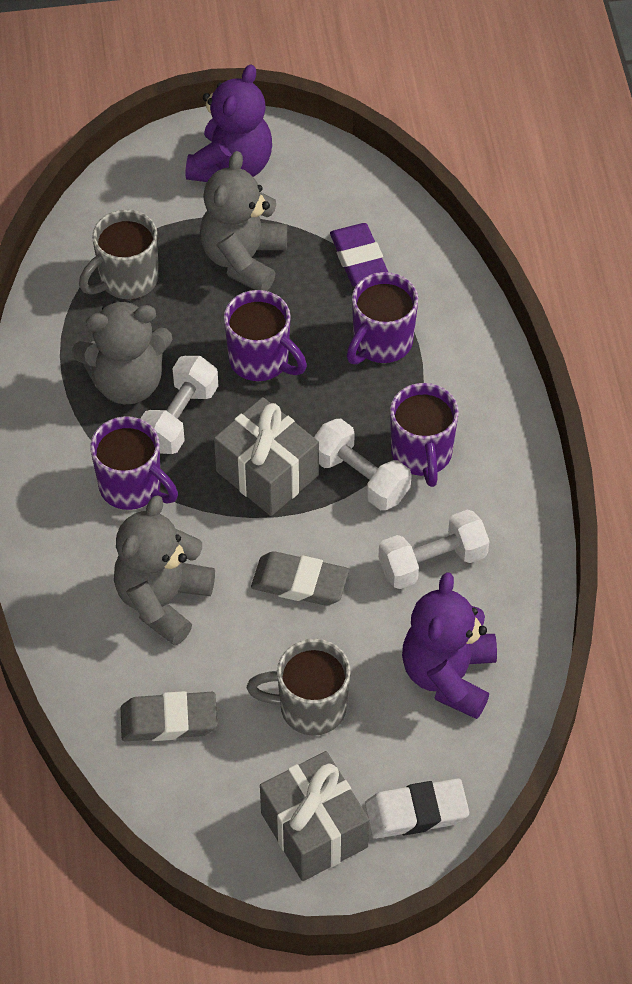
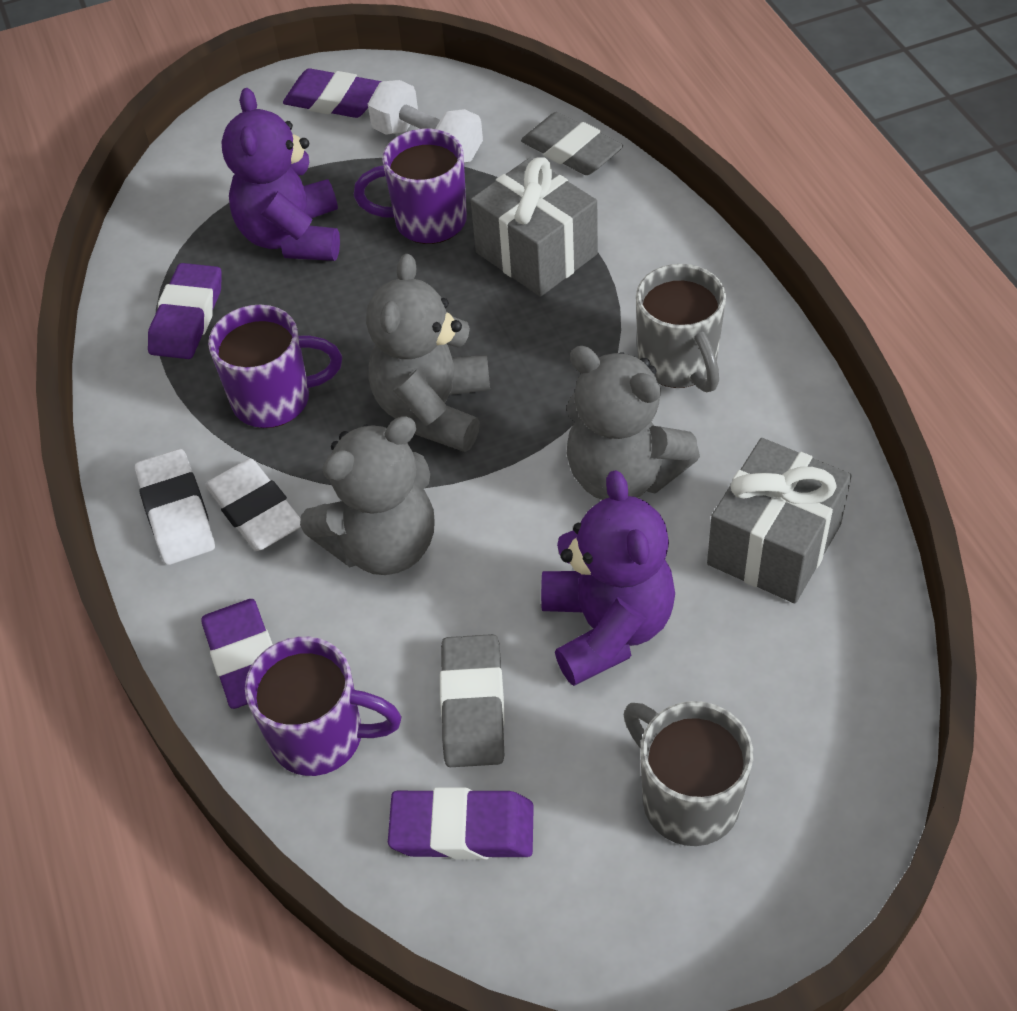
purple eraser: 1 -> 4
purple mug: 4 -> 3
white dumbbell: 3 -> 1
white eraser: 1 -> 2

